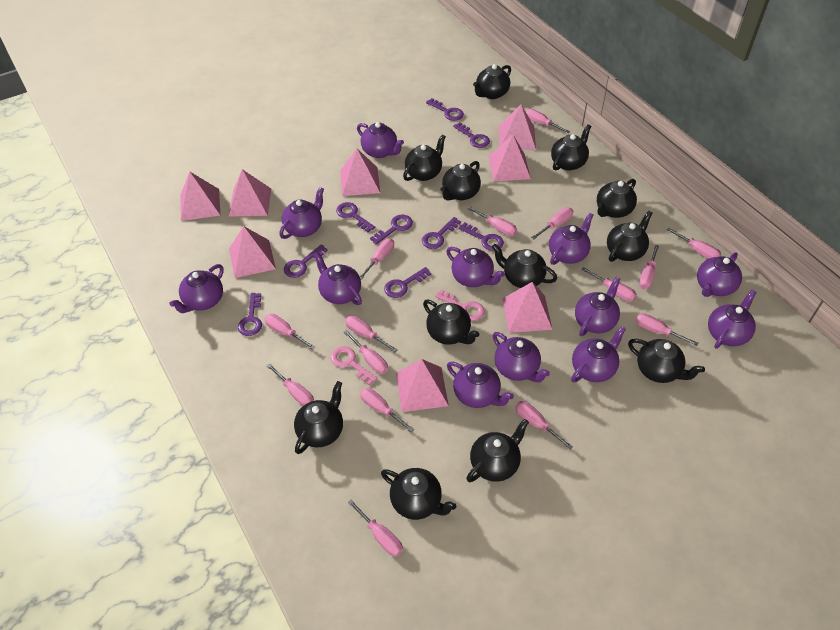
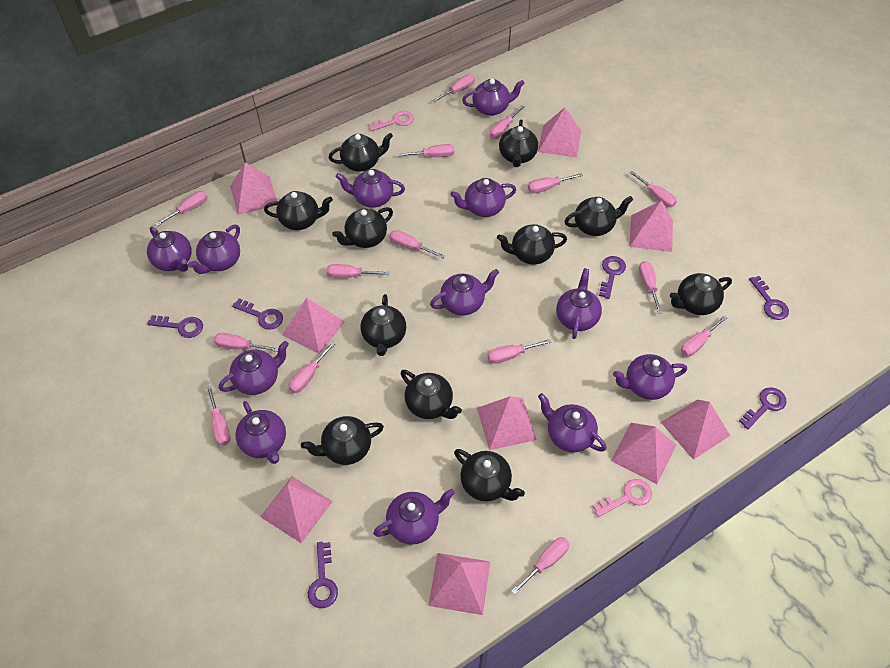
black teapot: 12 -> 11
pink pyramid: 8 -> 9
purple key: 9 -> 6

